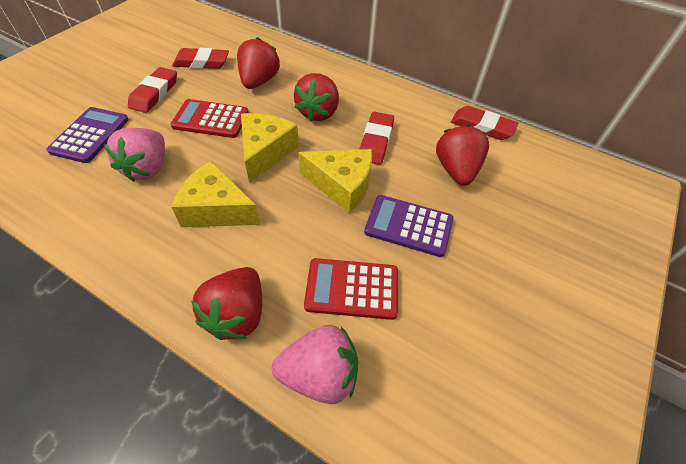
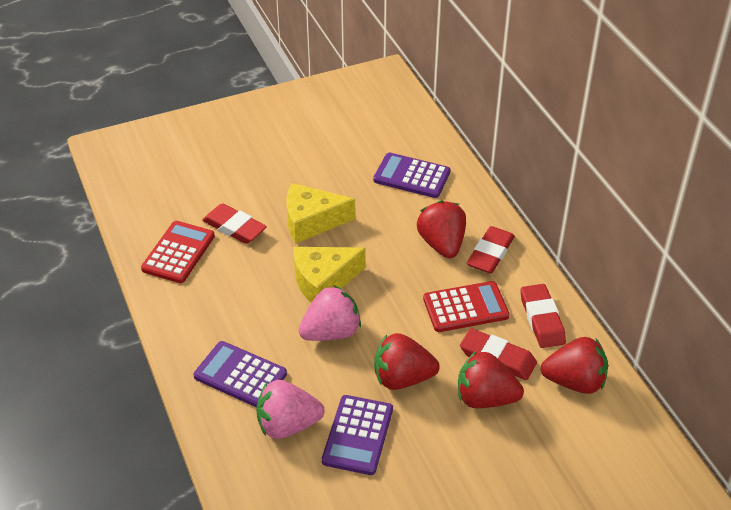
purple calculator: 2 -> 3
yellow cheese: 3 -> 2

